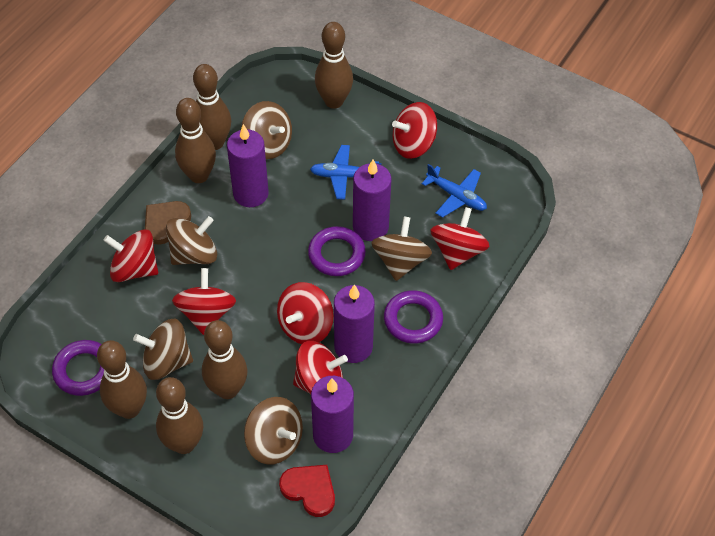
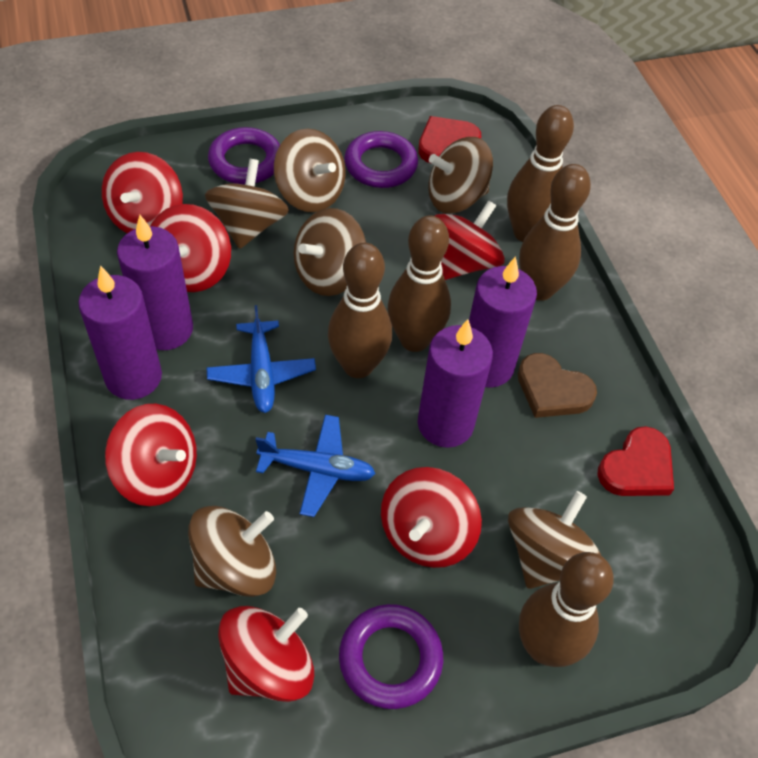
brown bowling pin: 6 -> 5
brown spinning top: 5 -> 6
red heart: 1 -> 2

